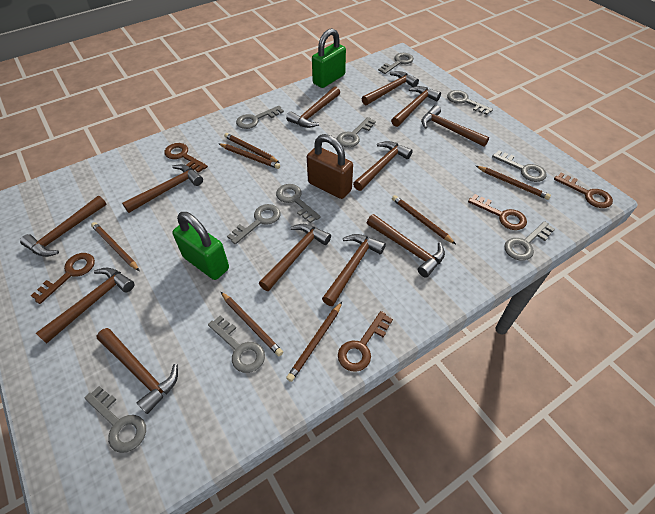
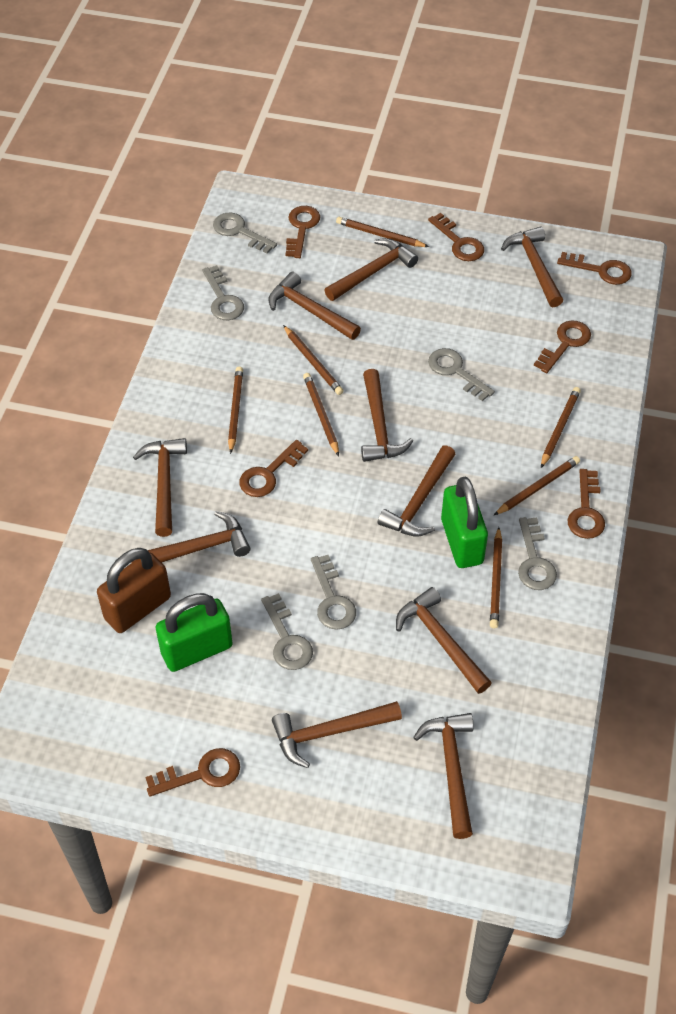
brown hammer: 12 -> 10
brown key: 5 -> 7
grey key: 10 -> 6

